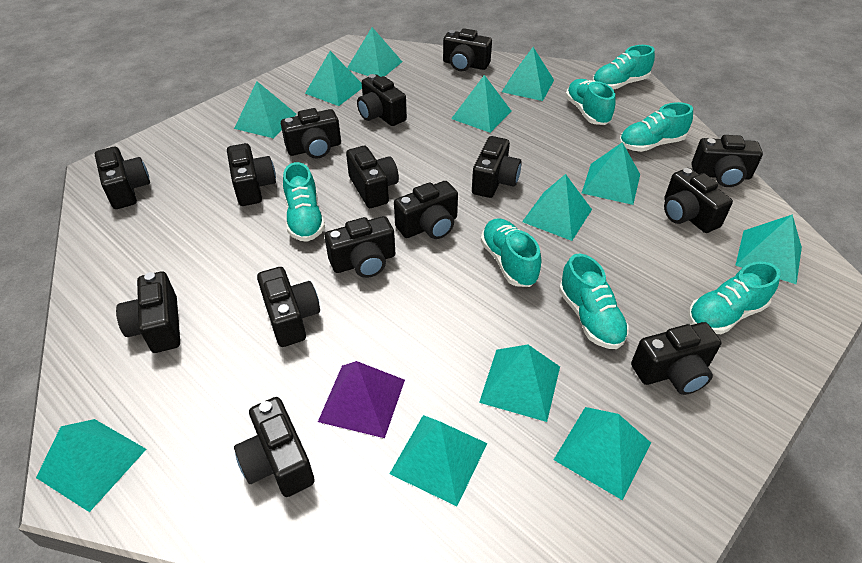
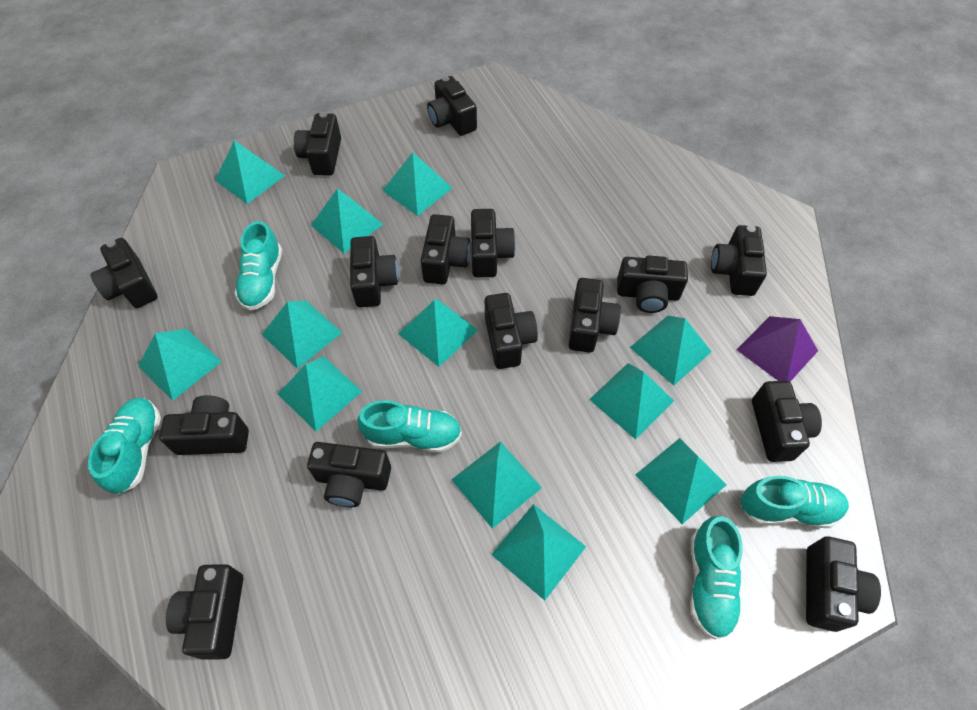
turquoise shoe: 7 -> 5

